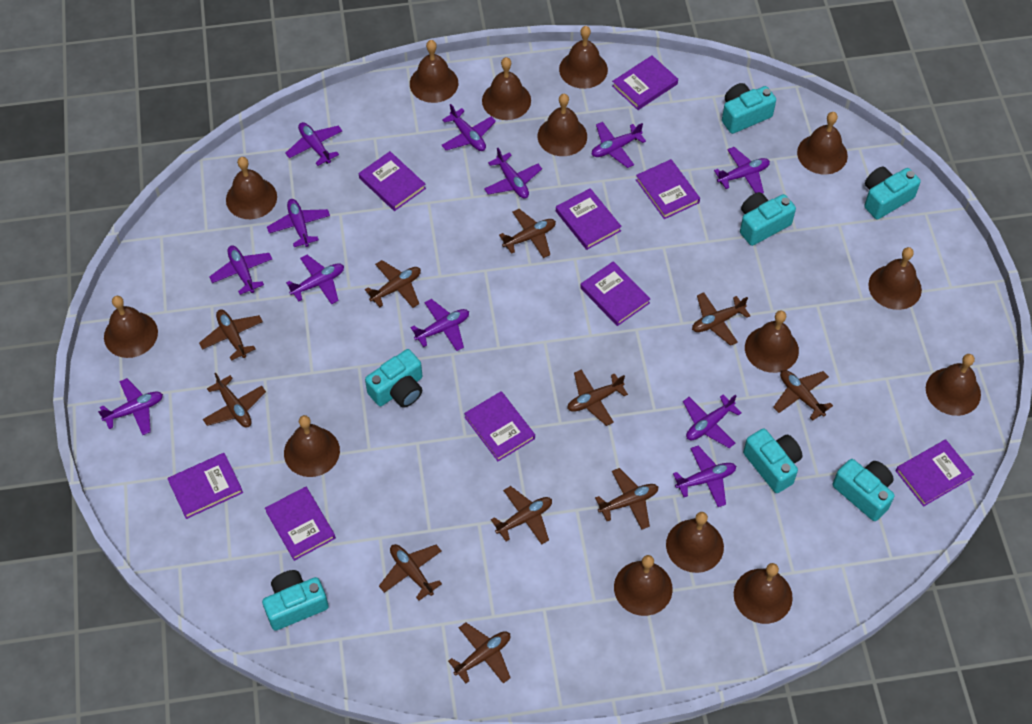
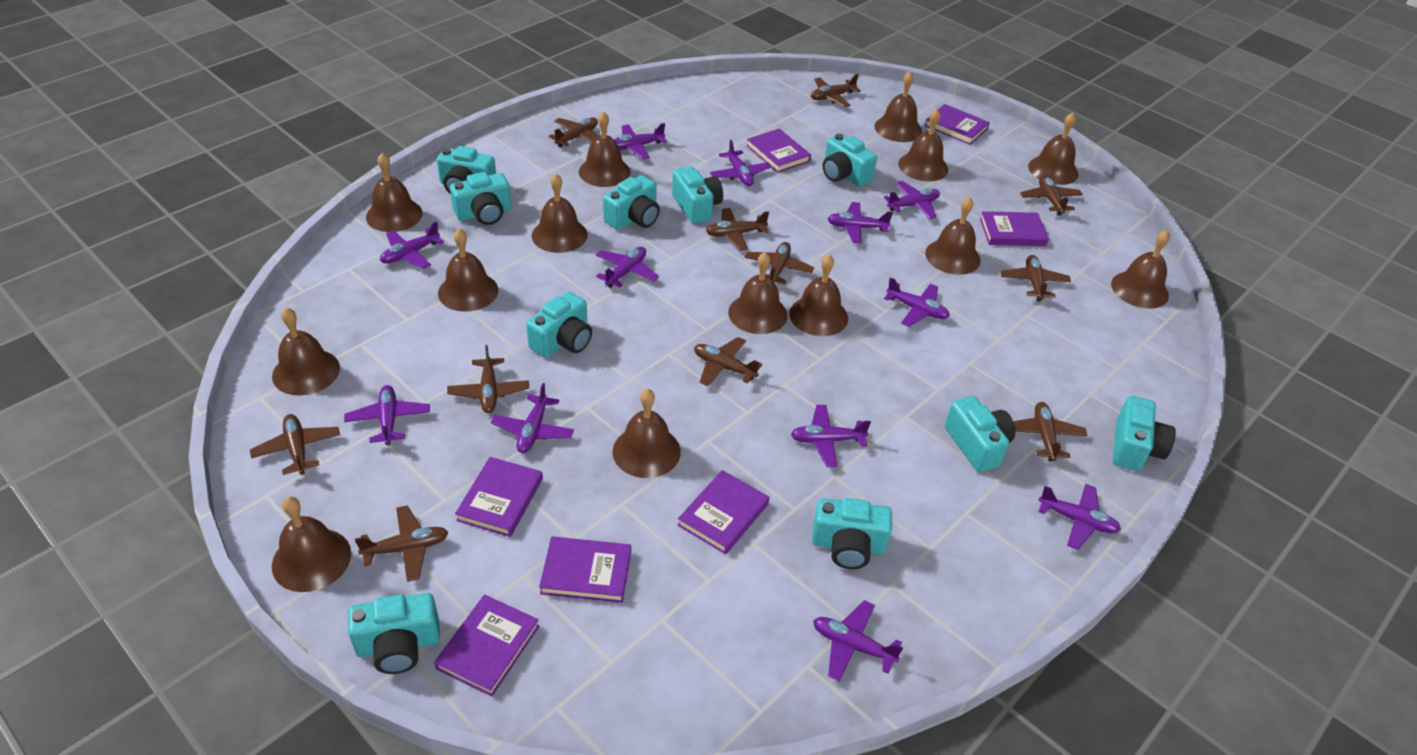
purple book: 9 -> 7
turquoise camera: 7 -> 10

